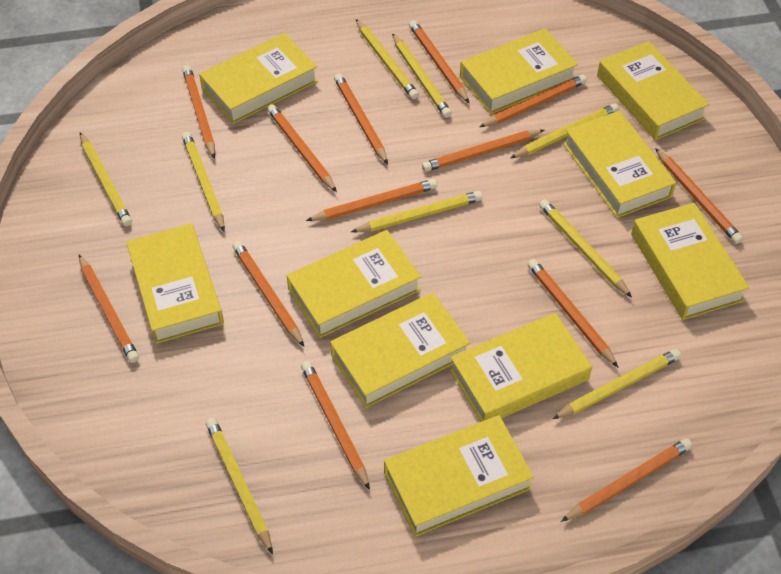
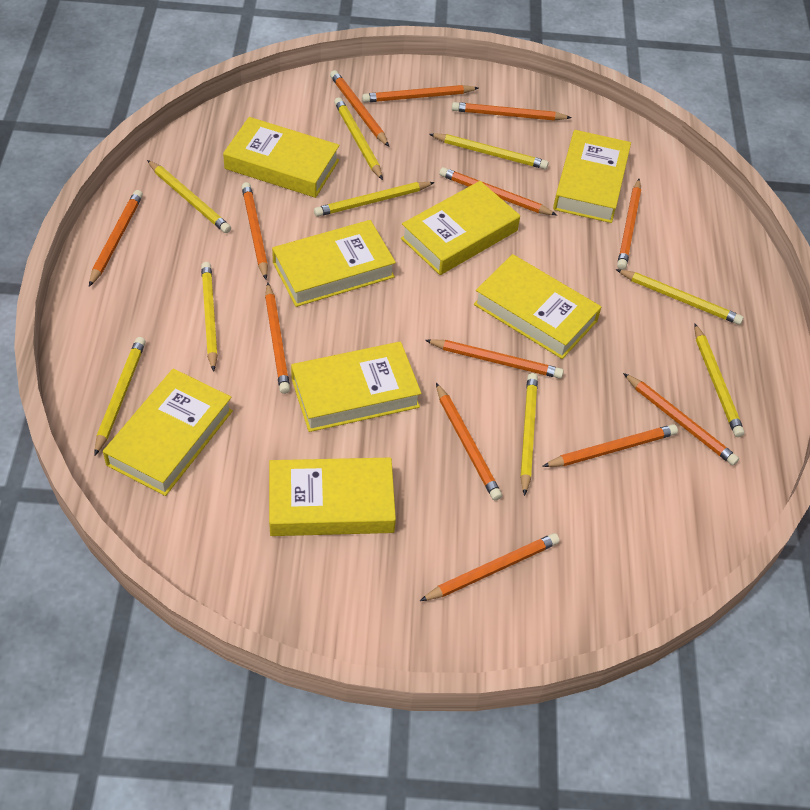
yellow book: 10 -> 8

